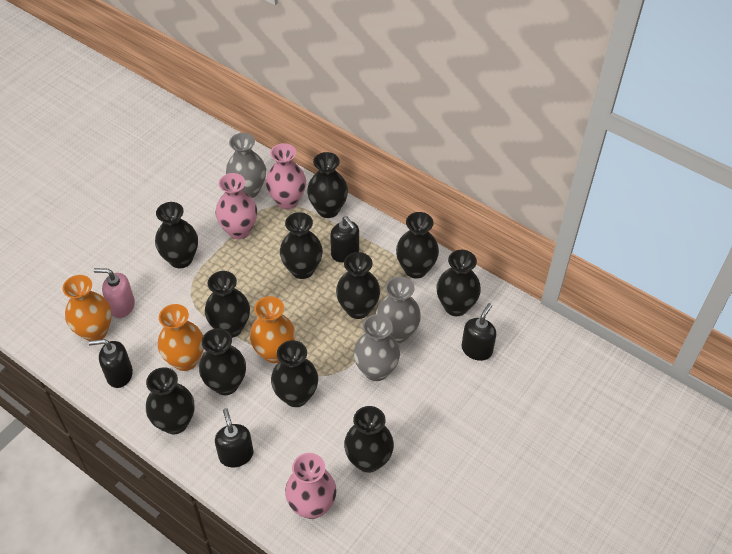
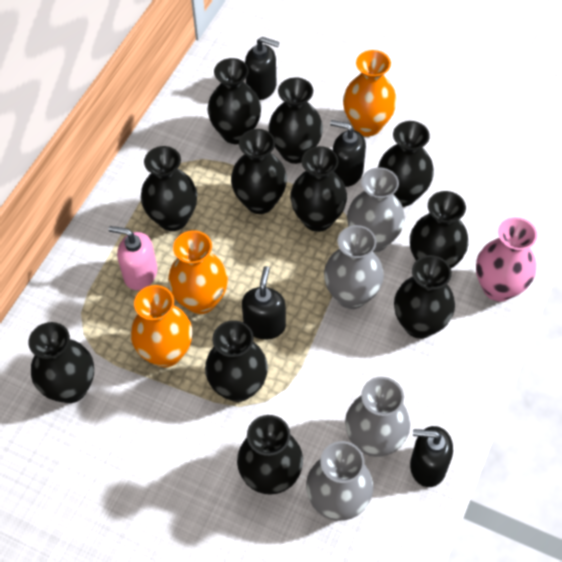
grey vase: 3 -> 4
pink vase: 3 -> 1

